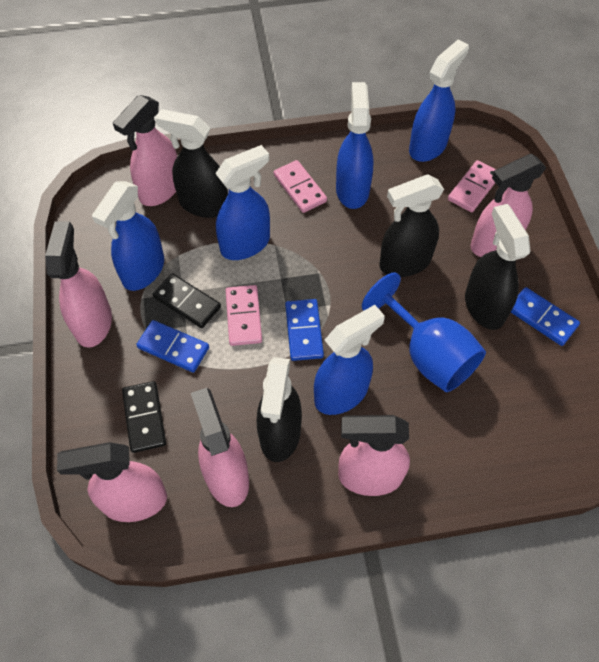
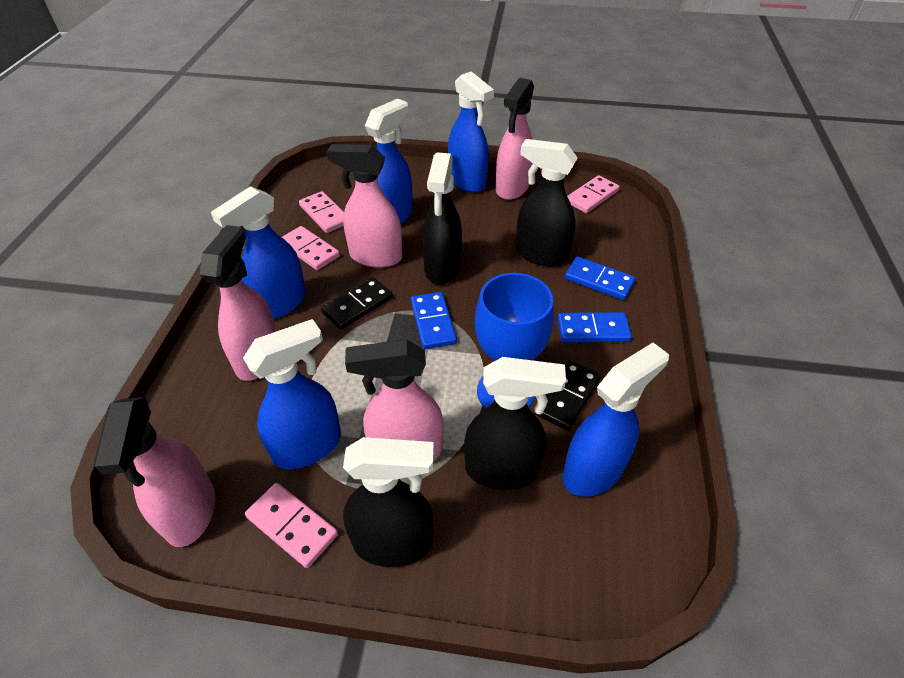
pink domino: 3 -> 4
pink spray bottle: 6 -> 5

